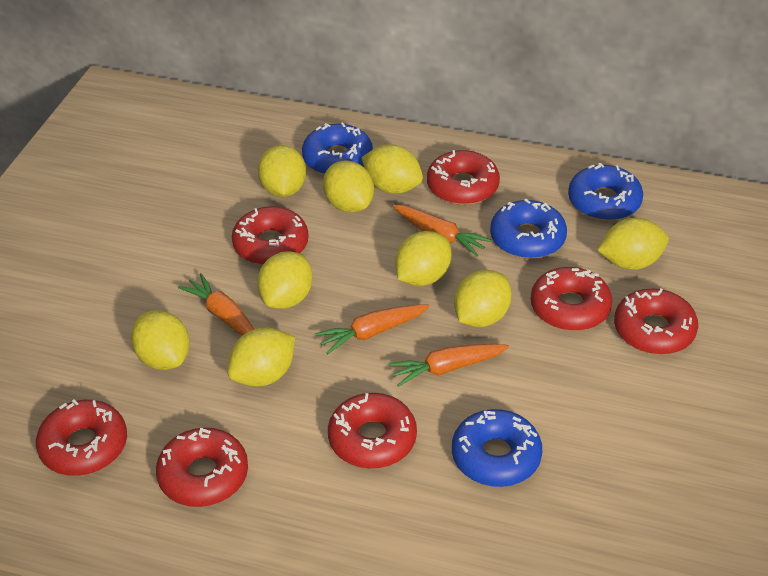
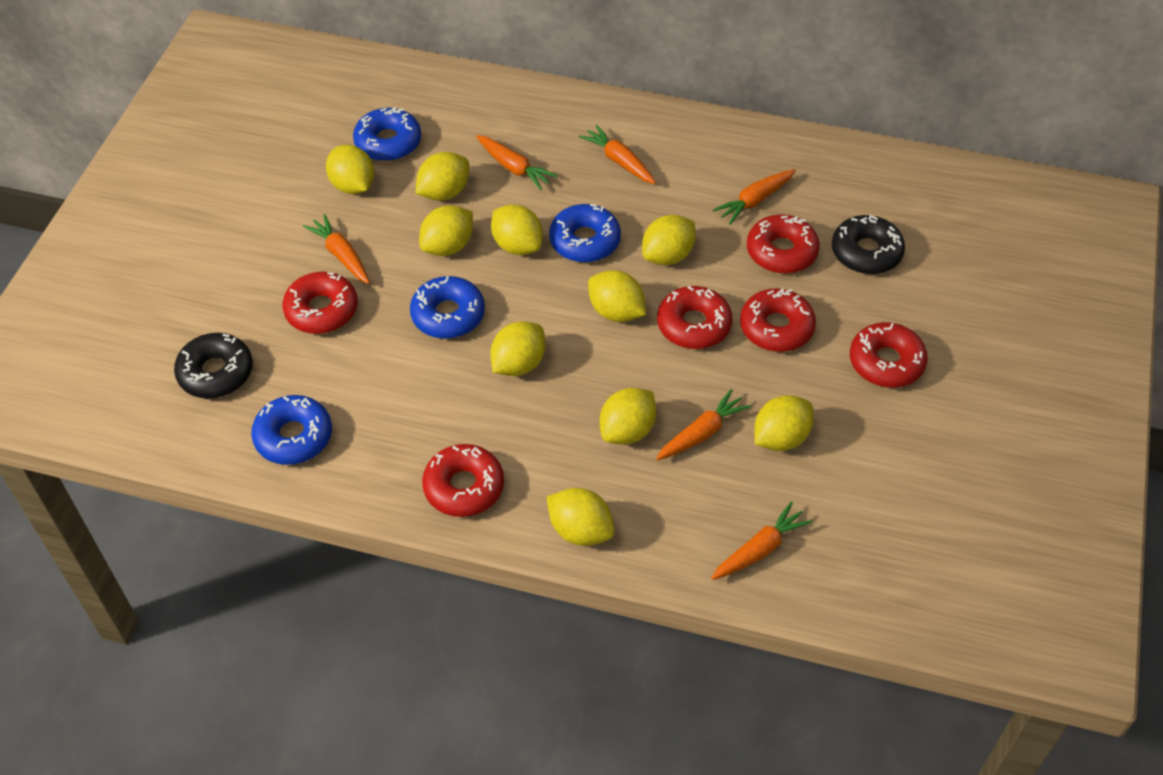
black donut: 0 -> 2
orange carrot: 4 -> 6
red donut: 7 -> 6
yellow lemon: 9 -> 10

